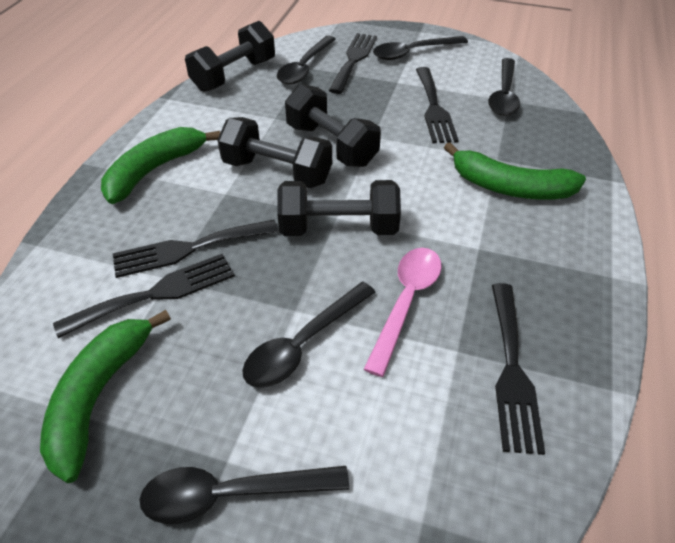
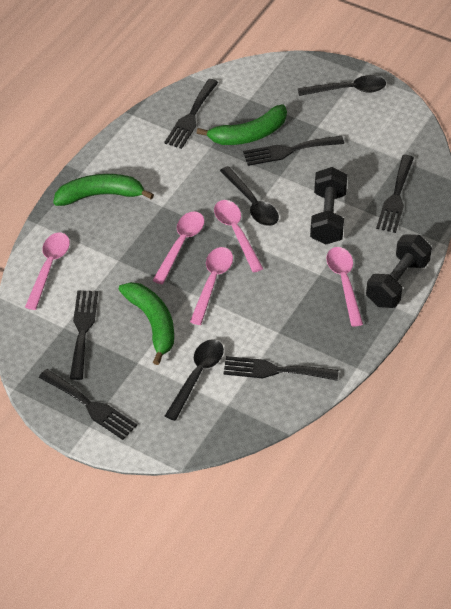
black dumbbell: 4 -> 2
black fork: 5 -> 6
black spoon: 5 -> 3
pink spoon: 1 -> 5

